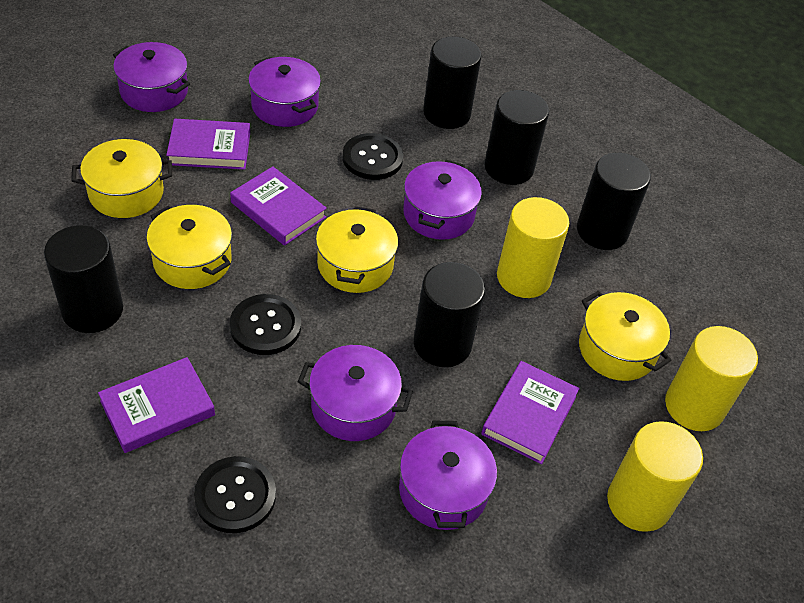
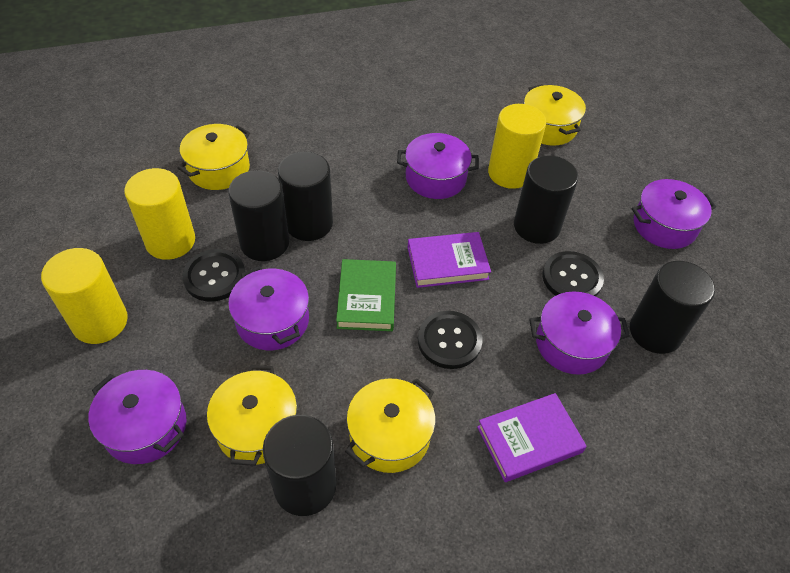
green book: 0 -> 1
purple book: 4 -> 2

